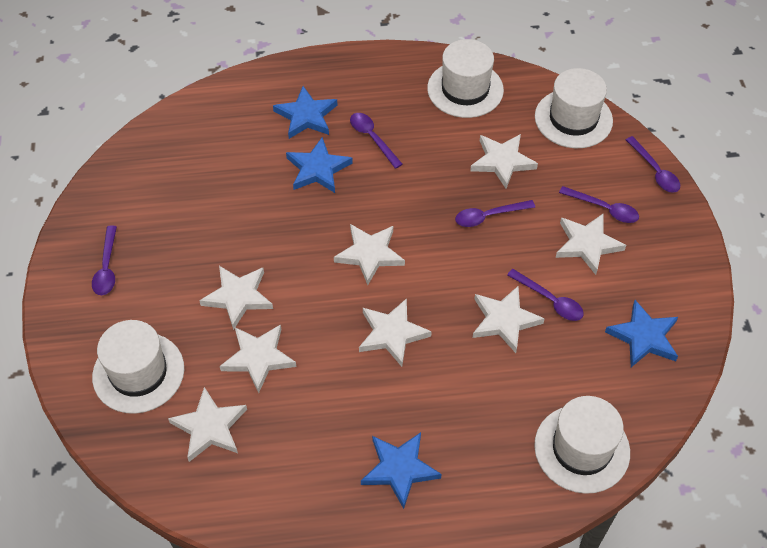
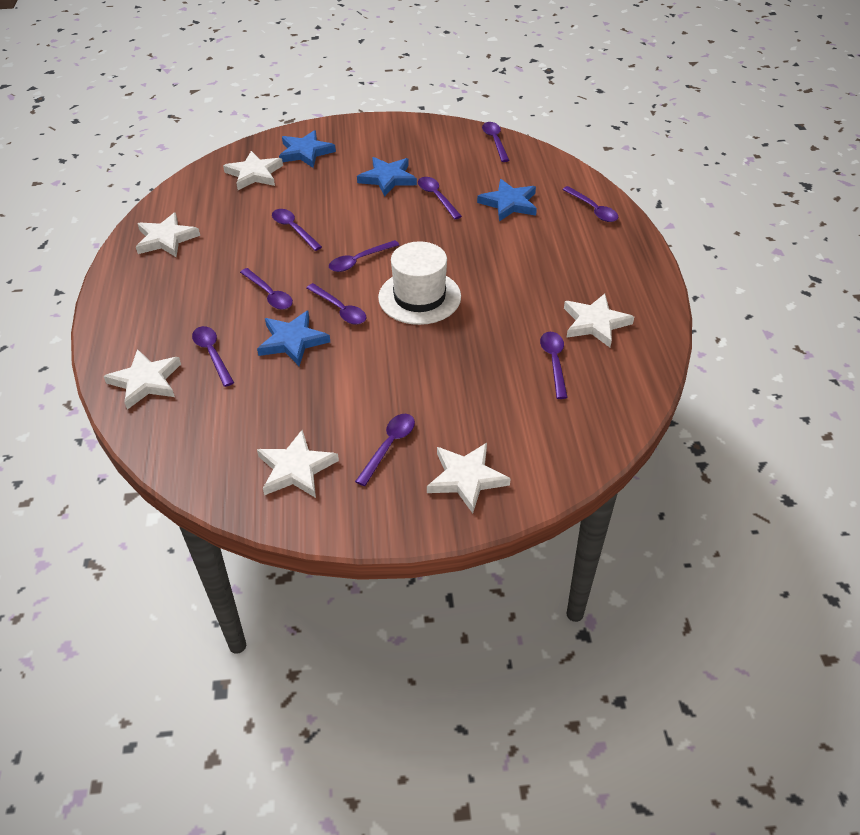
purple spoon: 6 -> 10
white hat: 4 -> 1
white star: 8 -> 6

